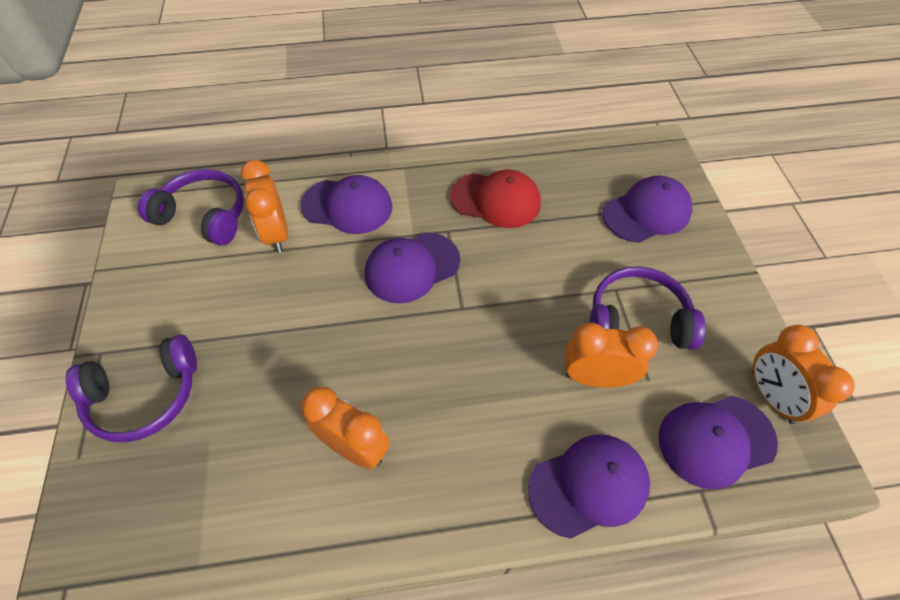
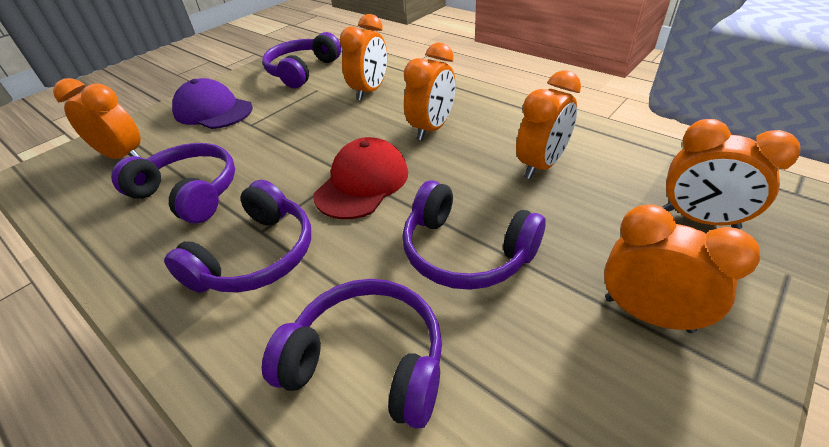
orange clock: 4 -> 6
purple cap: 5 -> 1
purple headphones: 3 -> 5

